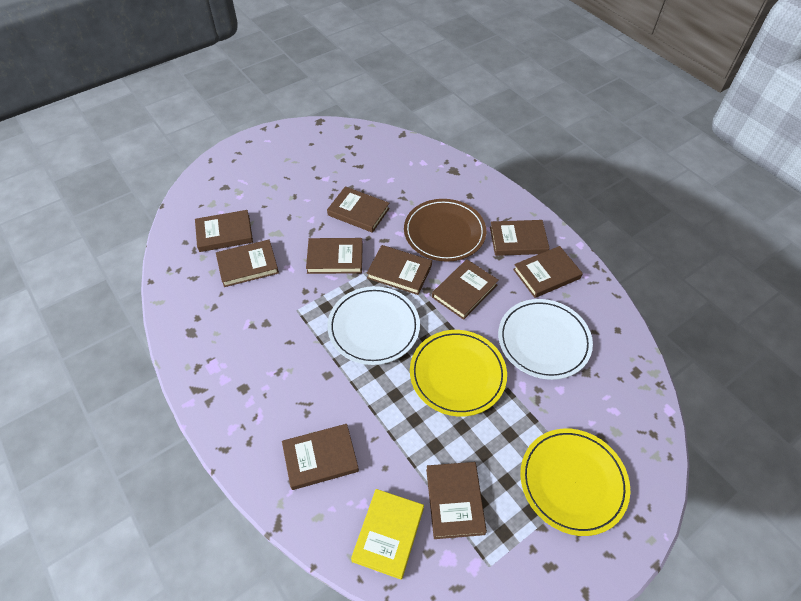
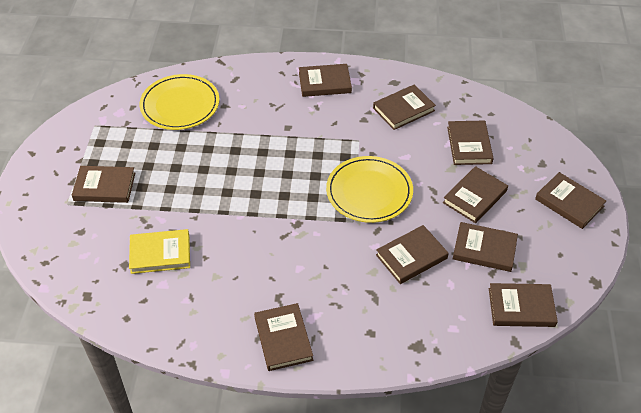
brown plate: 1 -> 0
white plate: 2 -> 0

